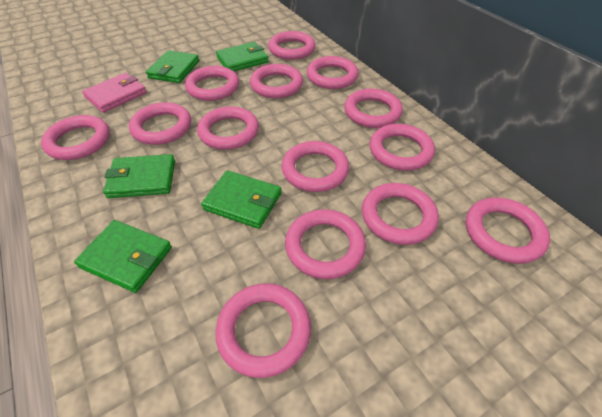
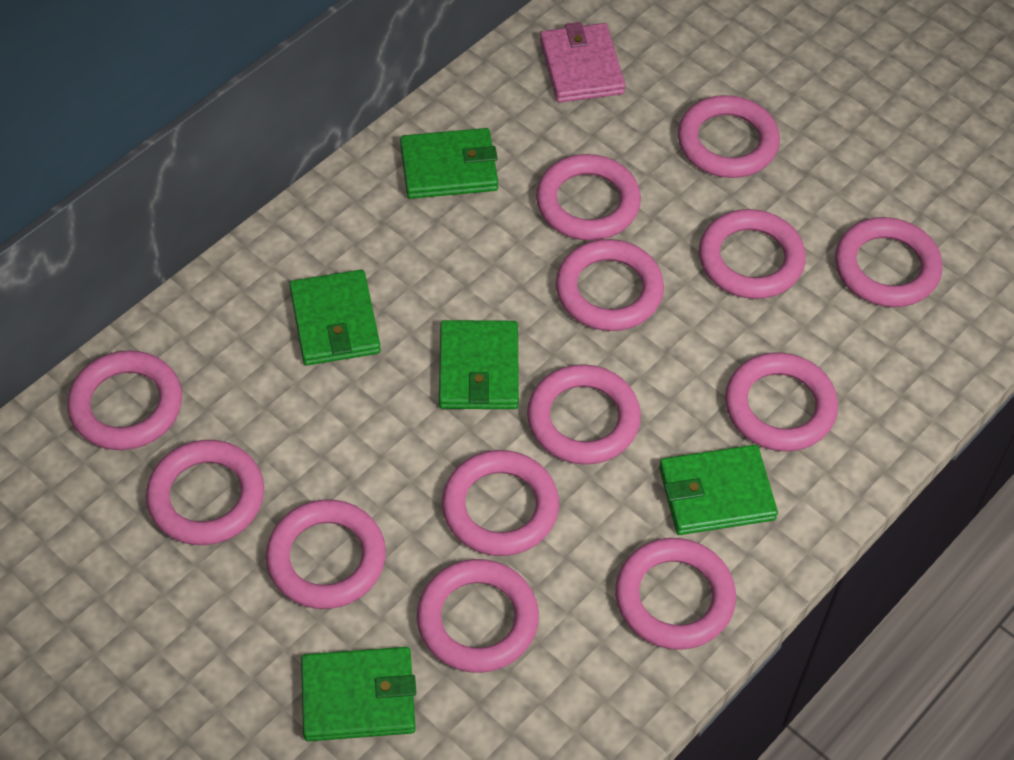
pink ring: 14 -> 13

